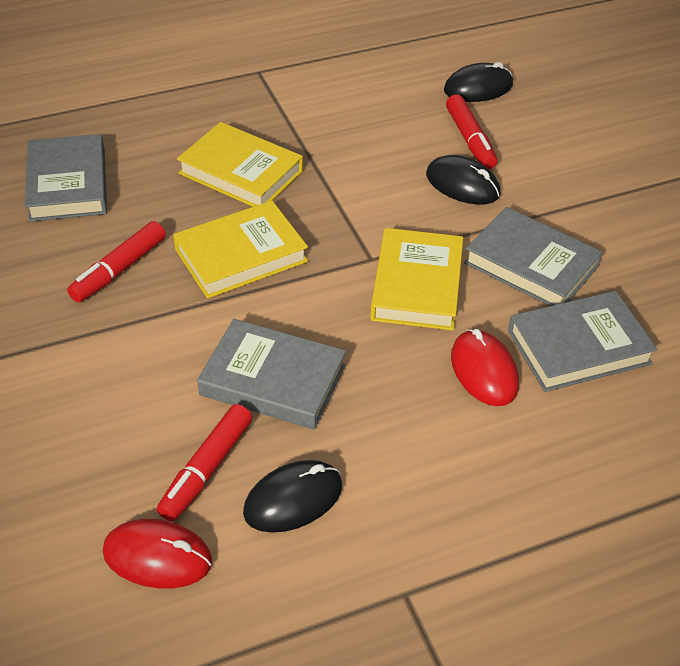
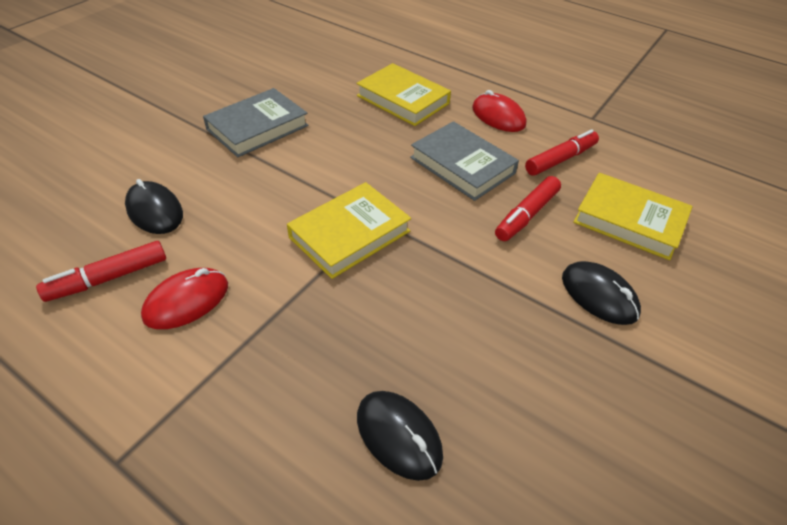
grey book: 4 -> 2

